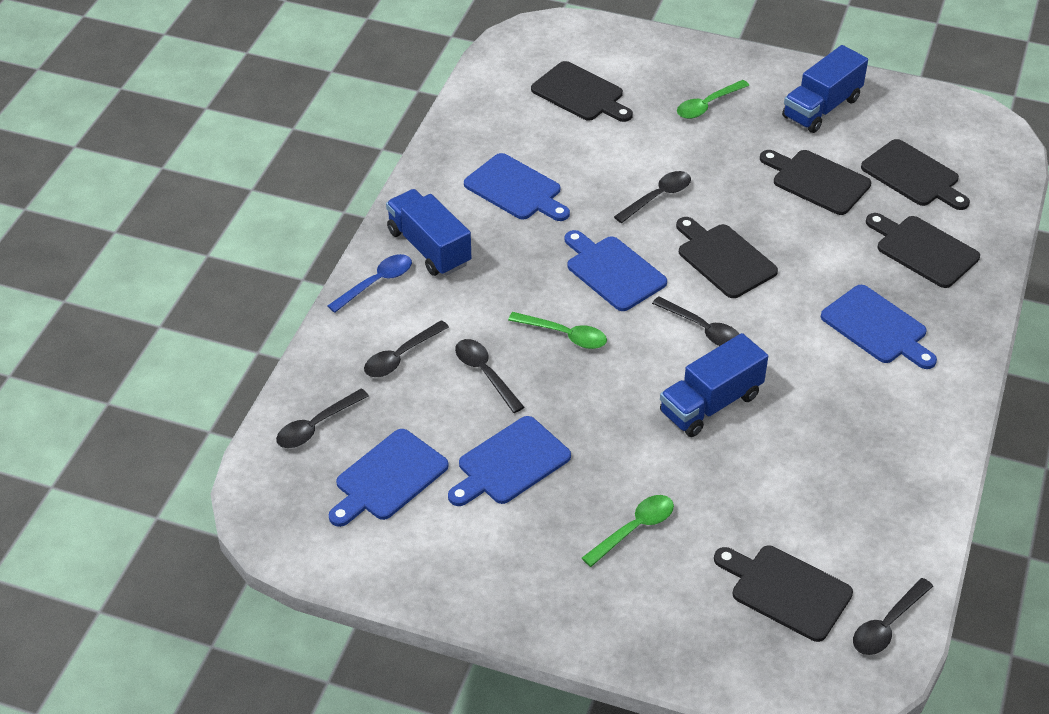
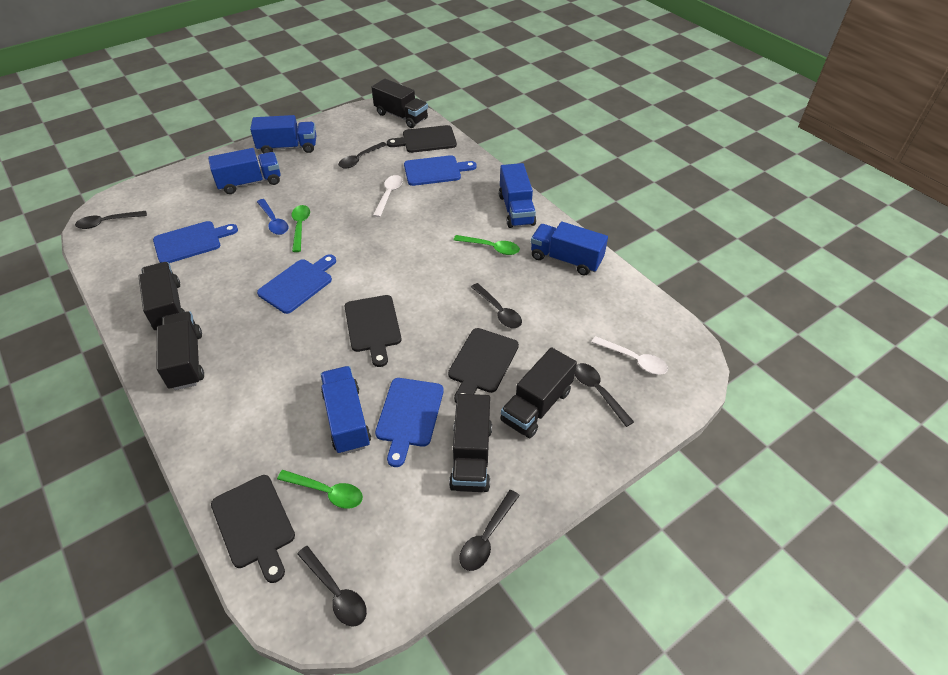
black cutting board: 6 -> 4
black truck: 0 -> 5
blue cutting board: 5 -> 4
blue truck: 3 -> 5
white spoon: 0 -> 2

